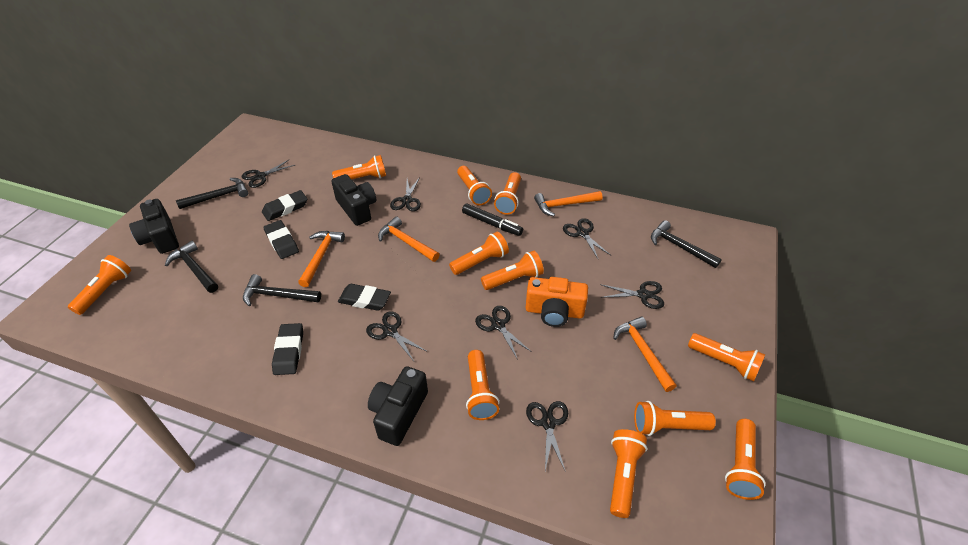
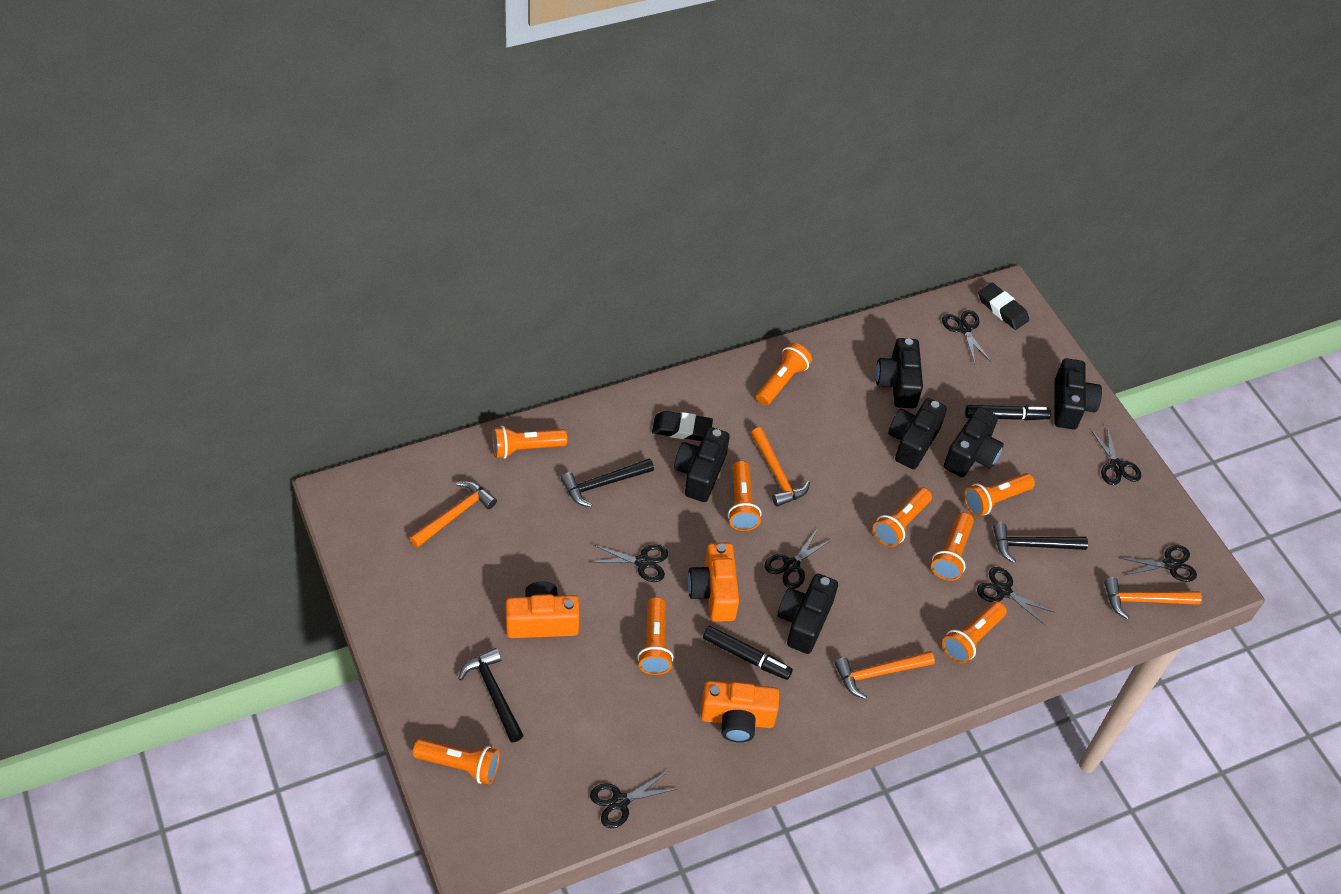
black camera: 3 -> 6
black eraser: 4 -> 2
black hammer: 4 -> 3
black marker: 1 -> 2
orange camera: 1 -> 3
orange flashlight: 11 -> 9

